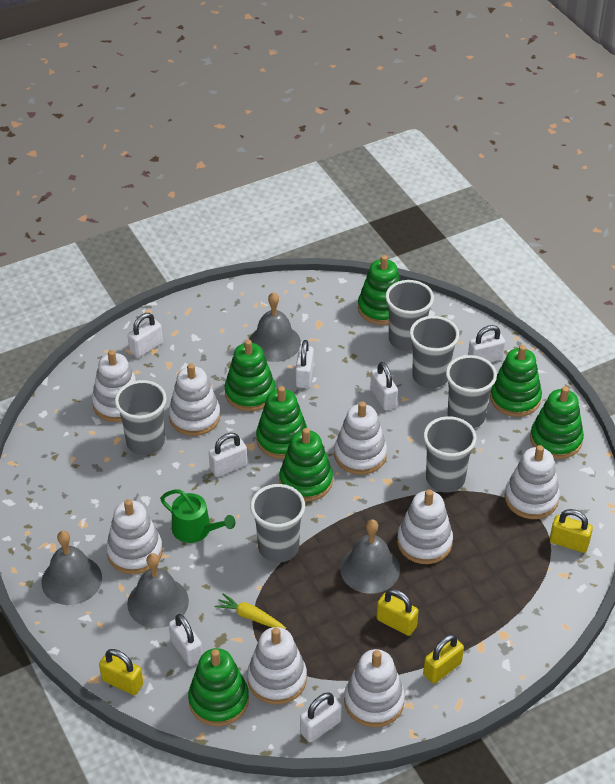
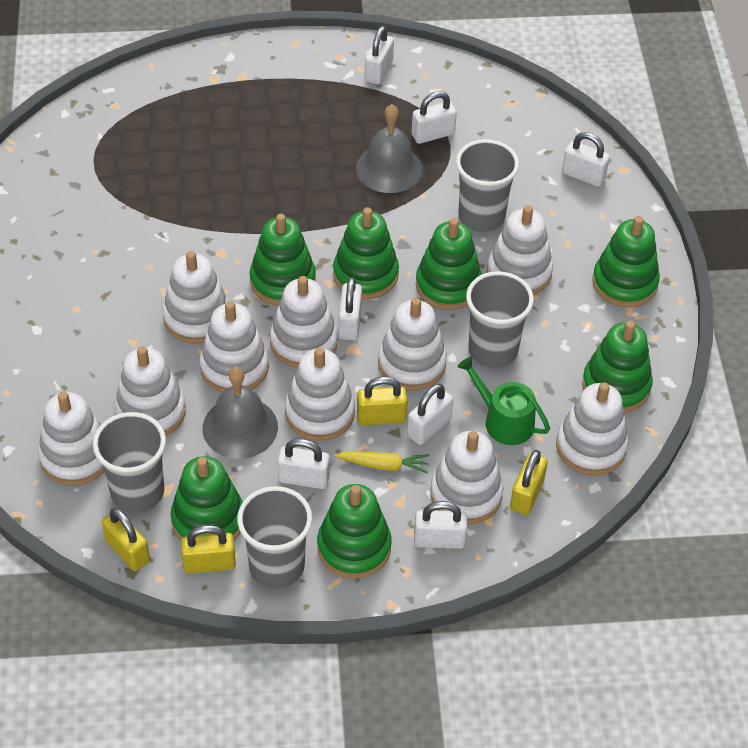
grey bell: 4 -> 2
grey cup: 6 -> 4
white stacking toy: 8 -> 10

